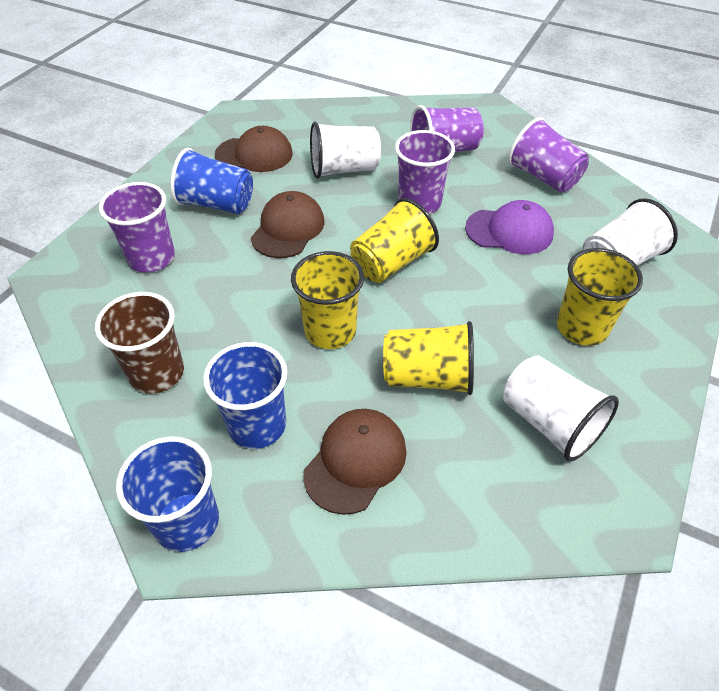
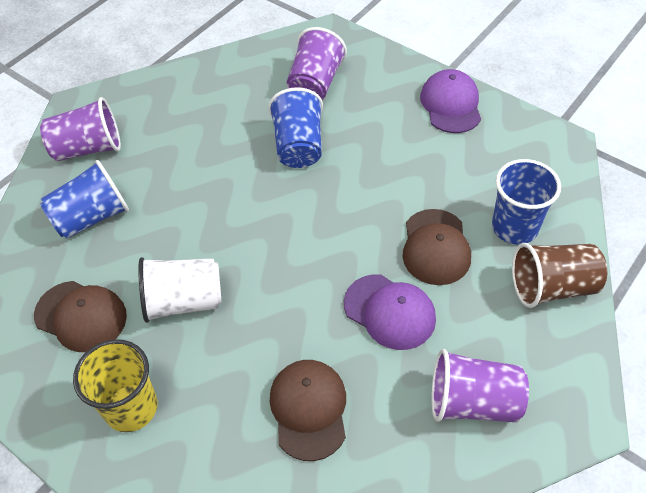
purple cap: 1 -> 2
purple cup: 4 -> 3
white cup: 3 -> 1
yellow cup: 4 -> 1

